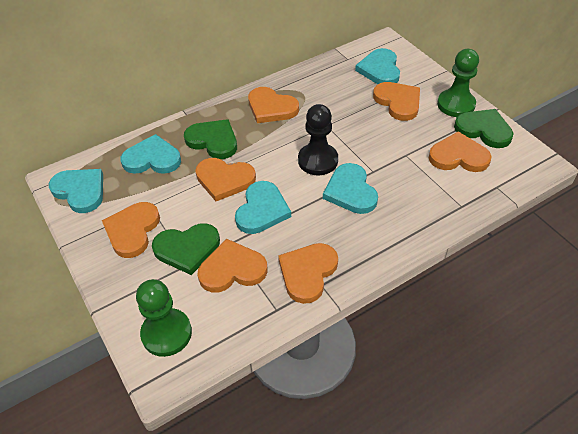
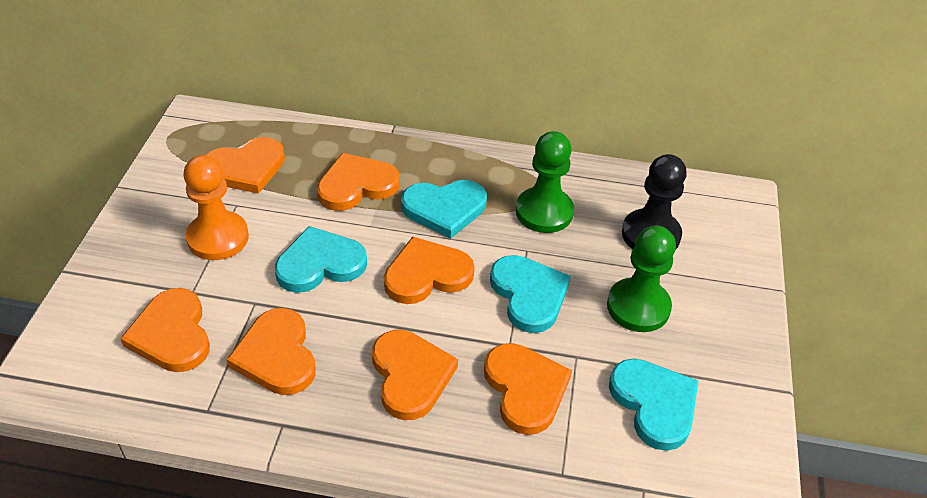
green heart: 3 -> 0
orange pawn: 0 -> 1
turquoise heart: 5 -> 4

